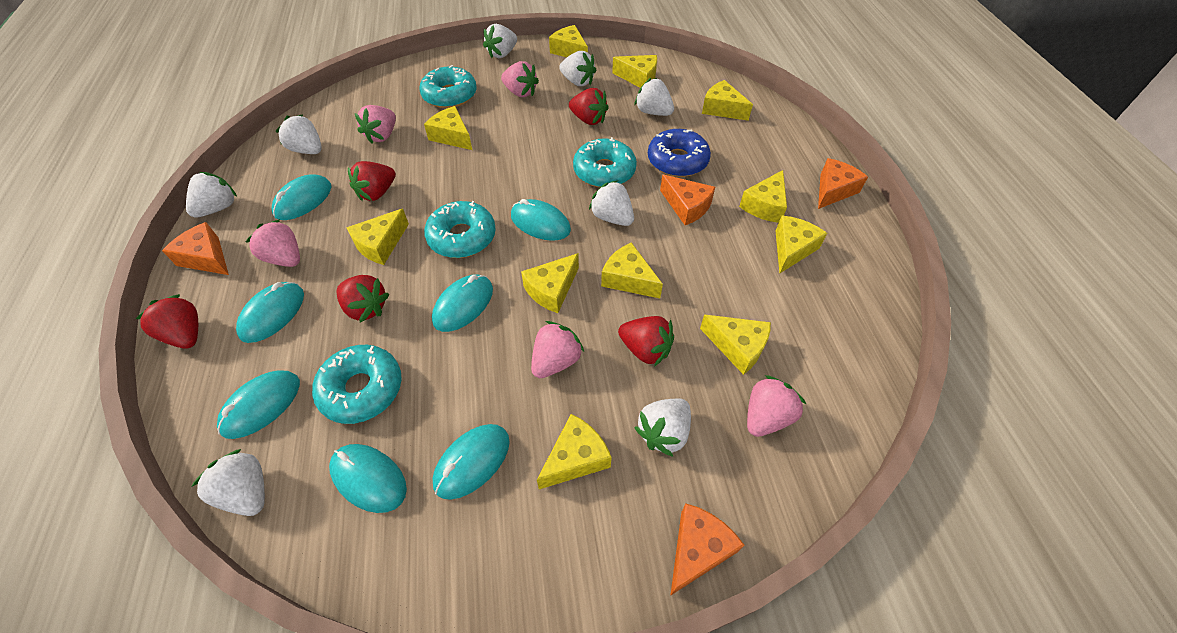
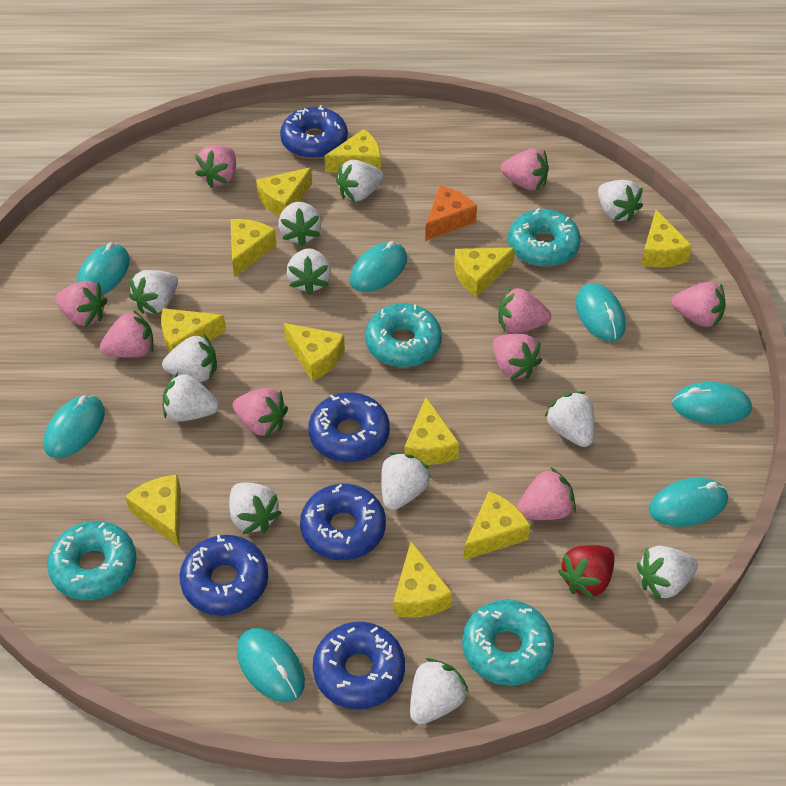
blue donut: 1 -> 5
orange cheese: 4 -> 1
pink strawberry: 5 -> 9
red strawberry: 5 -> 1
white strawberry: 8 -> 12

